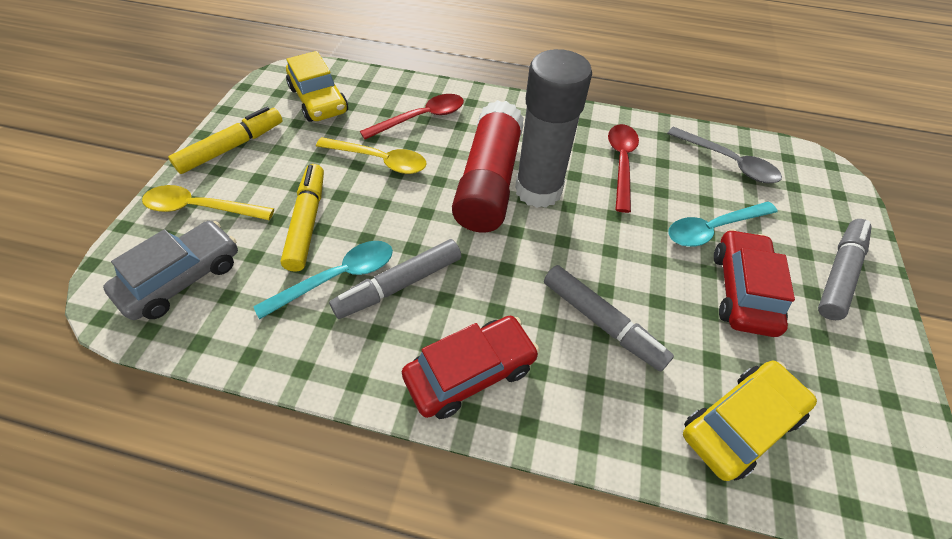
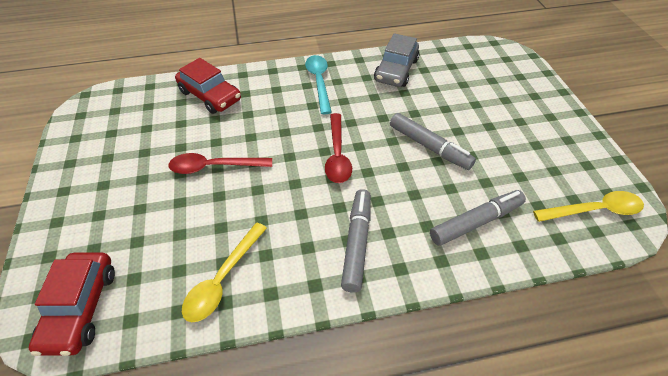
grey glue stick: 1 -> 0
grey spoon: 1 -> 0
red glue stick: 1 -> 0
turquoise spoon: 2 -> 1
yellow car: 2 -> 0
yellow marker: 2 -> 0

